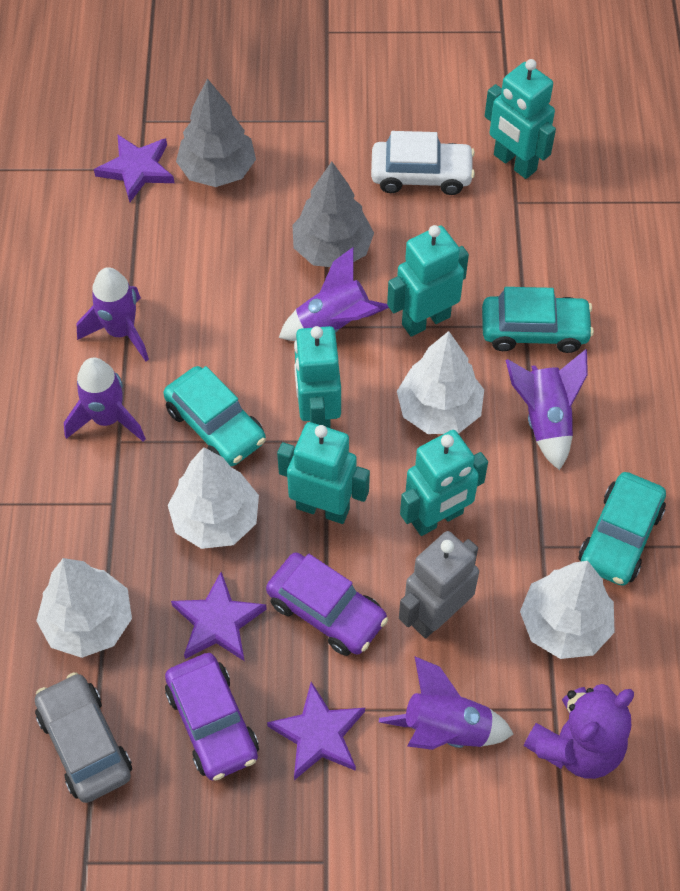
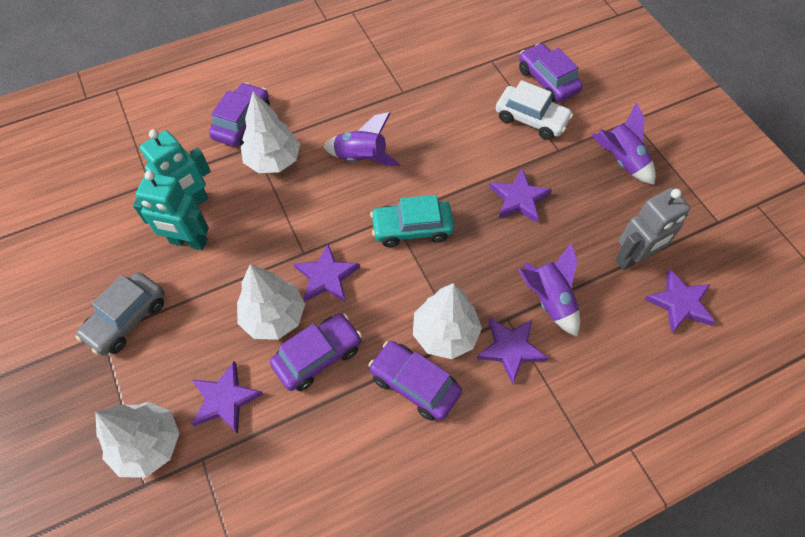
grey tree: 2 -> 0
purple car: 2 -> 4
purple rocket: 5 -> 3
purple star: 3 -> 5
purple teddy bear: 1 -> 0
turquoise car: 3 -> 1
turquoise robot: 5 -> 2

